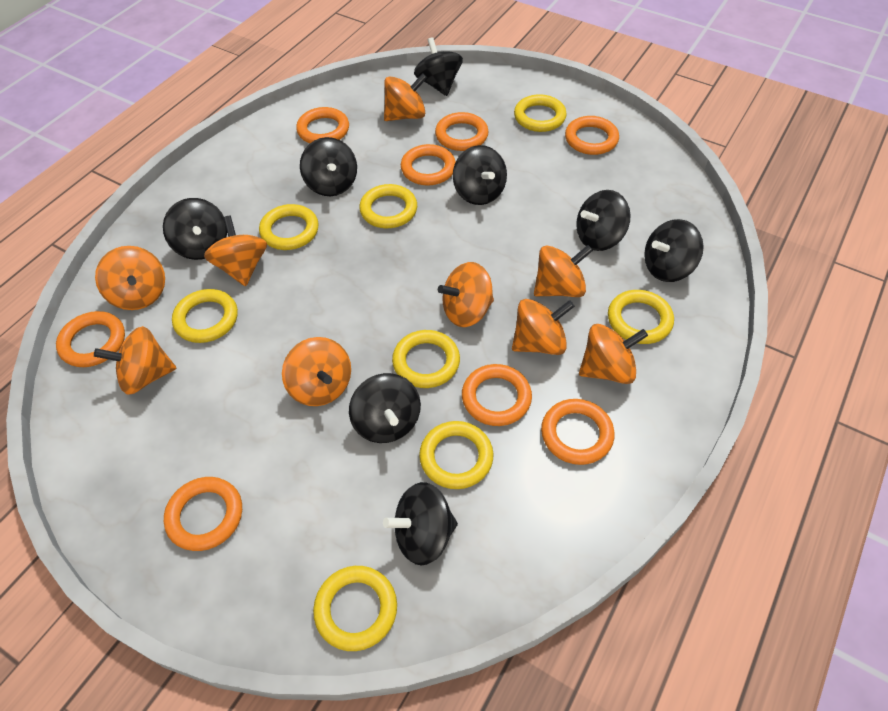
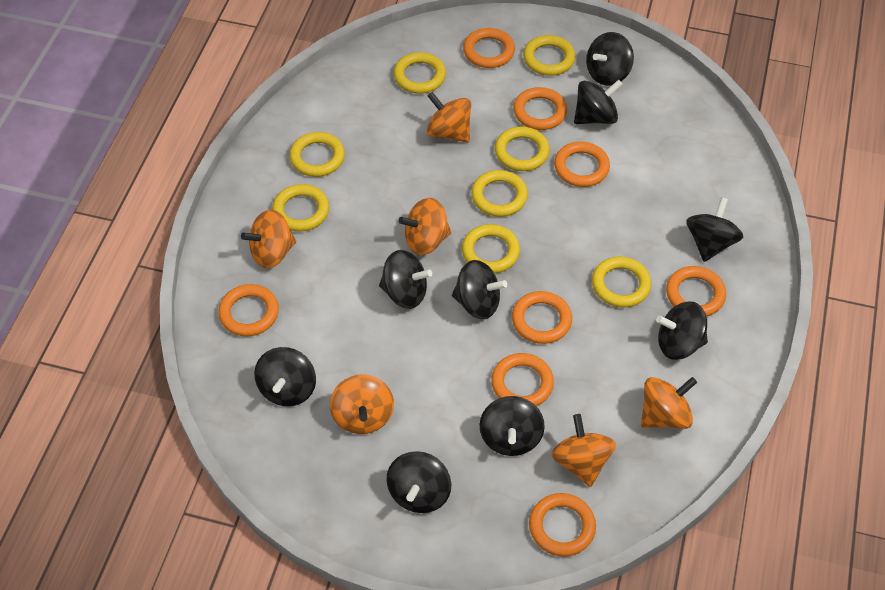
black spinning top: 8 -> 9
orange spinning top: 9 -> 6

